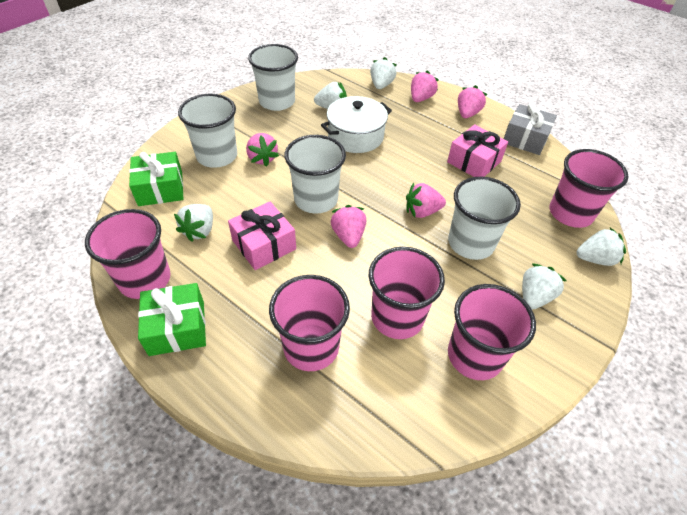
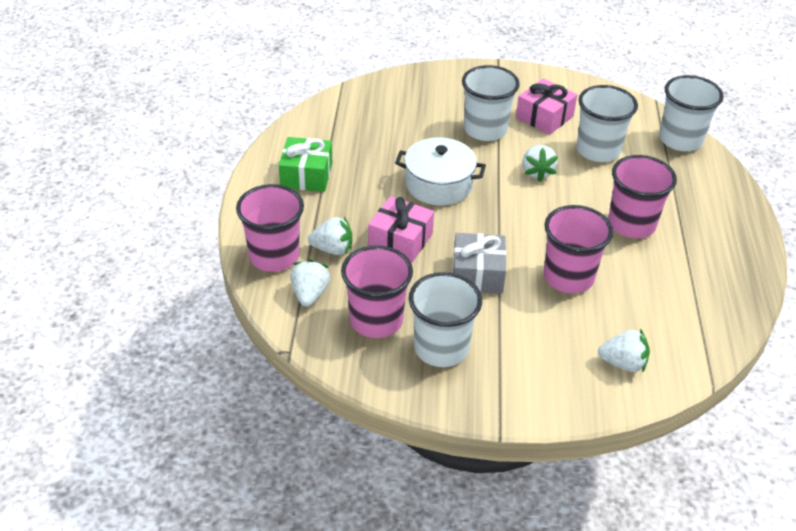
green gift: 2 -> 1
pink cup: 5 -> 4
pink strawberry: 5 -> 0
white strawberry: 5 -> 4

